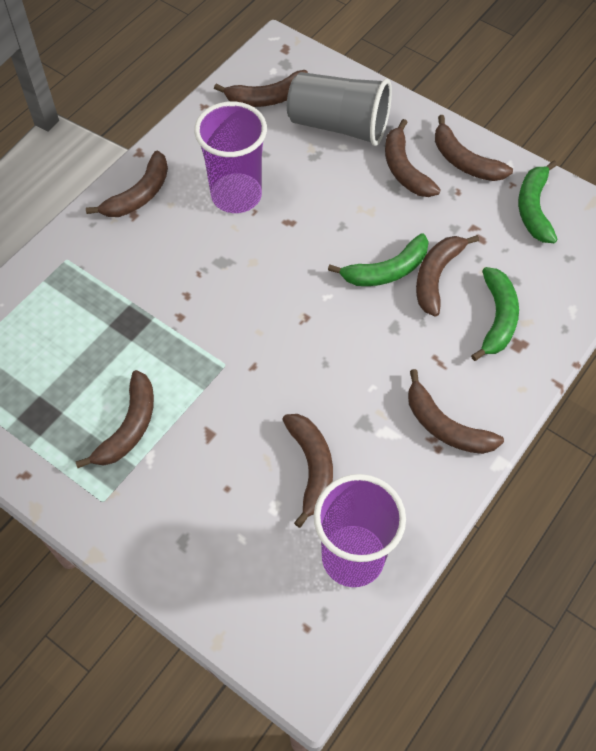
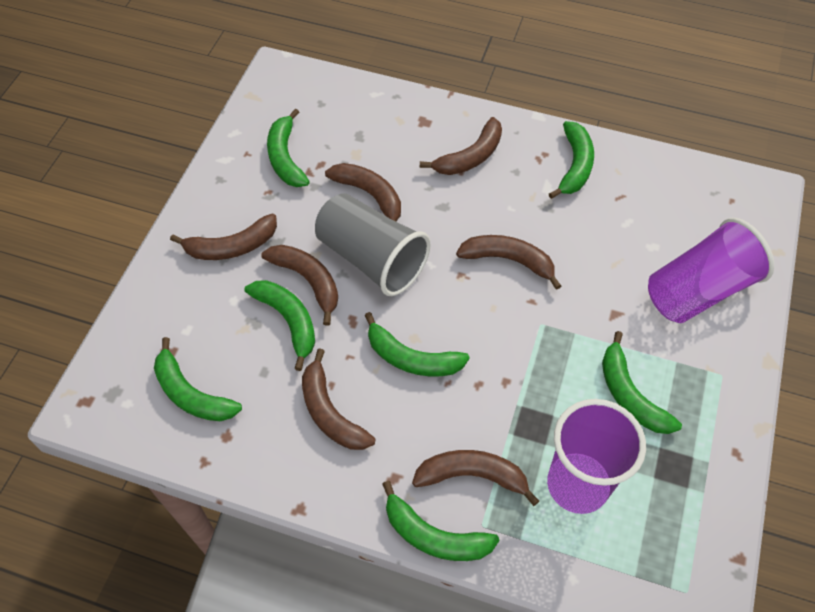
brown banana: 8 -> 7
green banana: 3 -> 7

